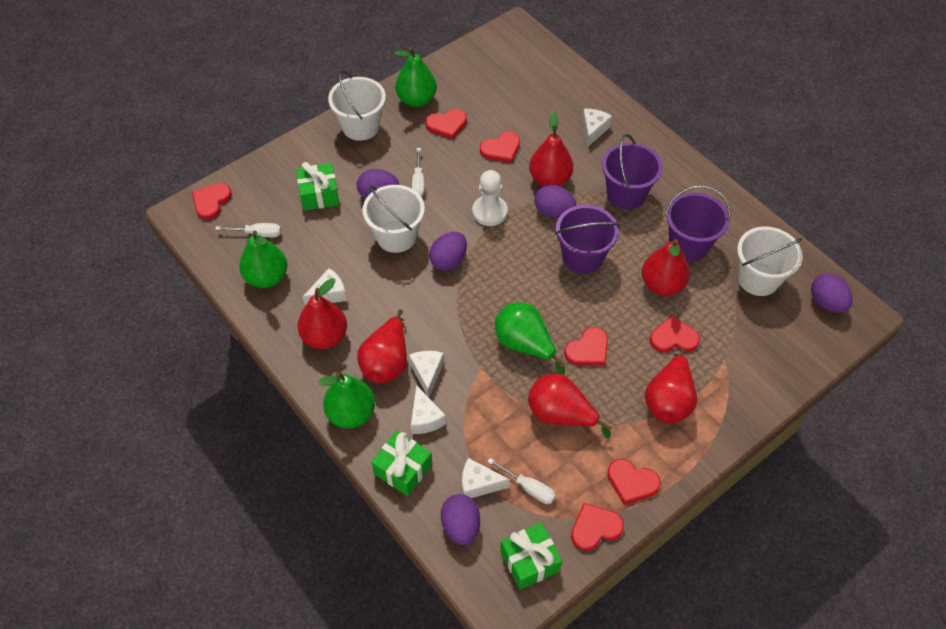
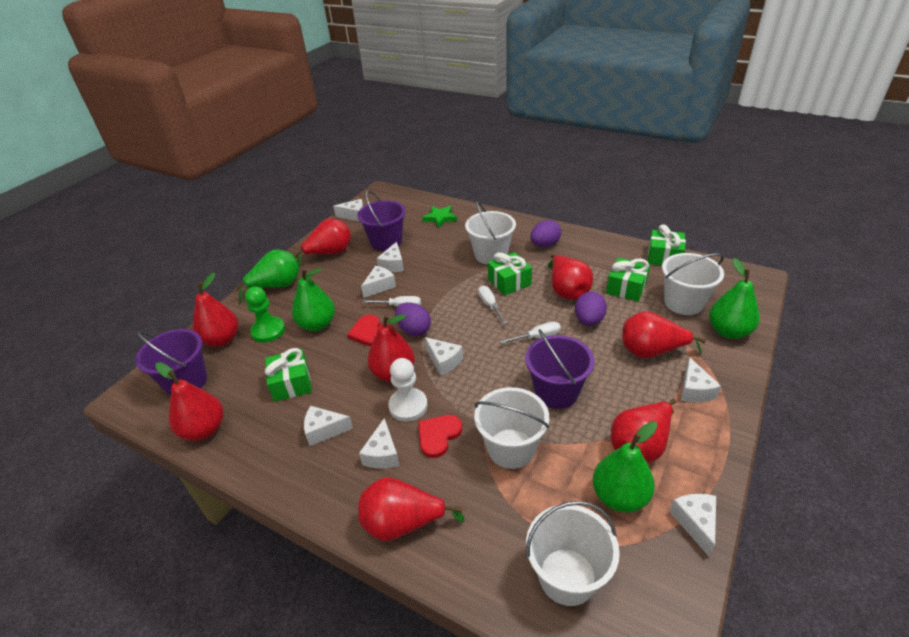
green gift: 3 -> 4
green pawn: 0 -> 1
green star: 0 -> 1
purple egg: 5 -> 3
red heart: 7 -> 2
red pear: 6 -> 8
white bucket: 3 -> 4
white cheese: 5 -> 8

